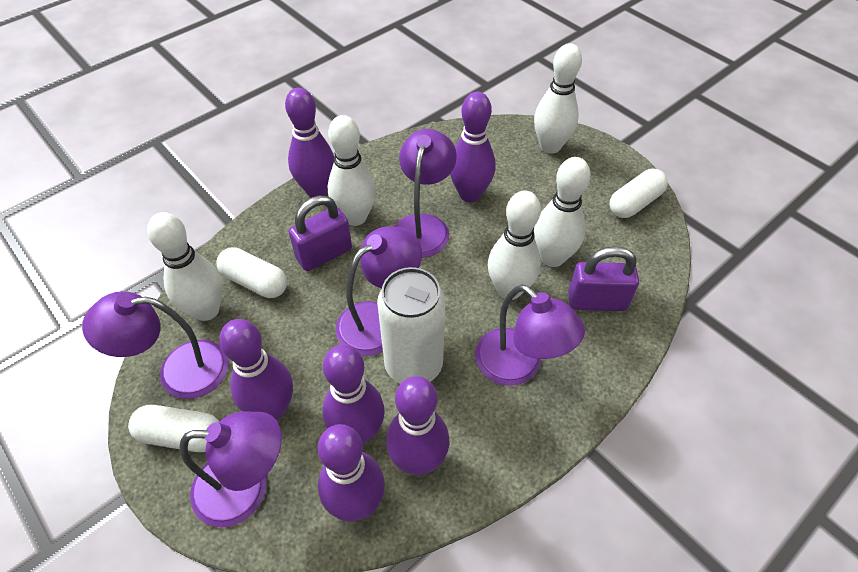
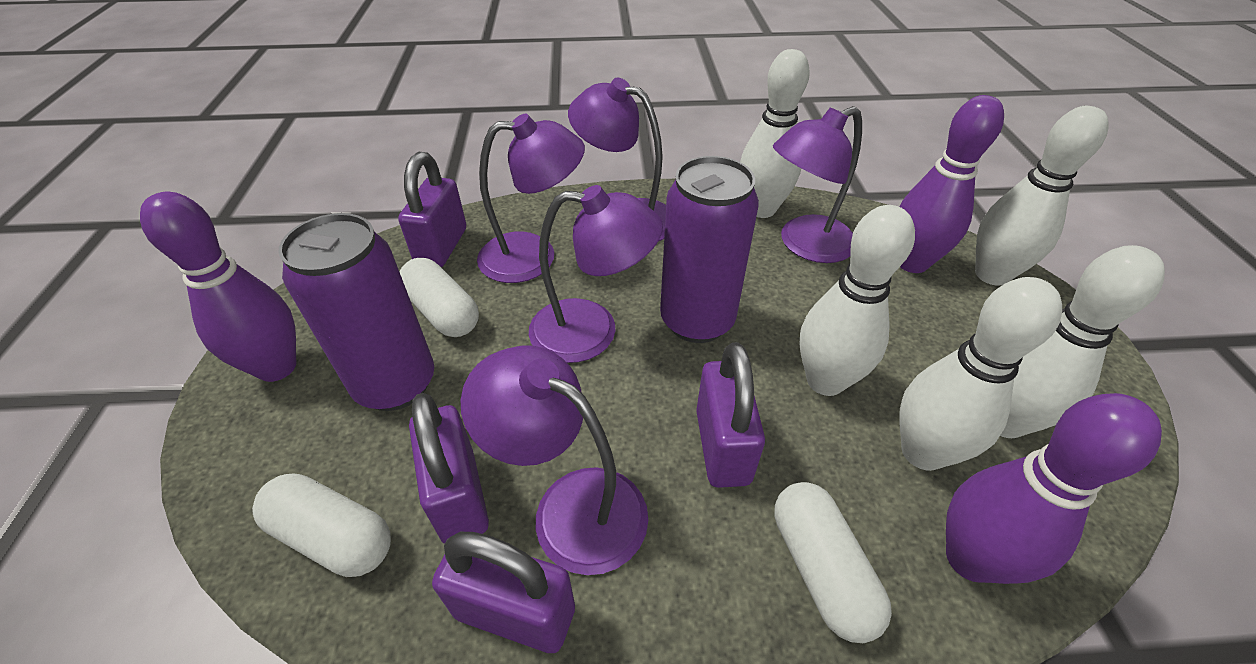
purple bowling pin: 6 -> 3
purple can: 0 -> 2
purple padlock: 2 -> 4
white can: 1 -> 0

